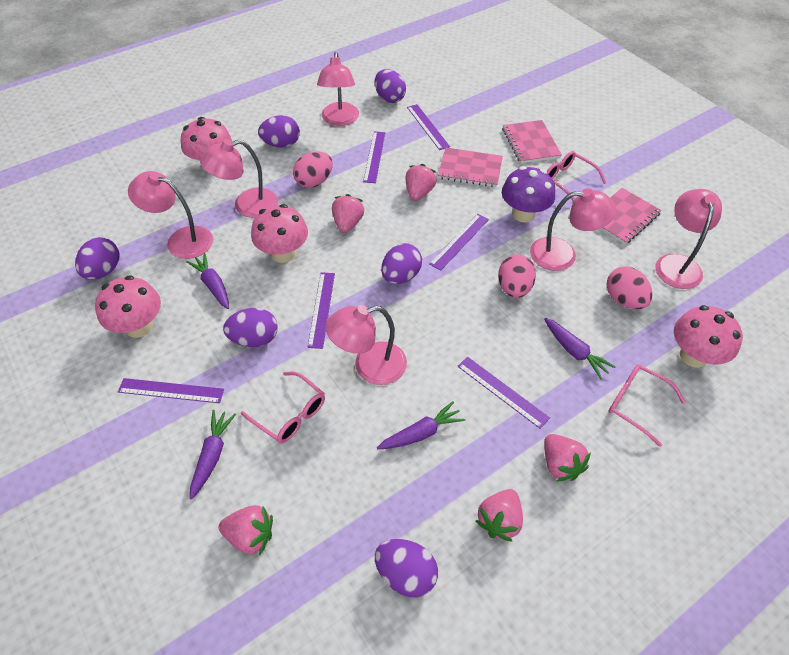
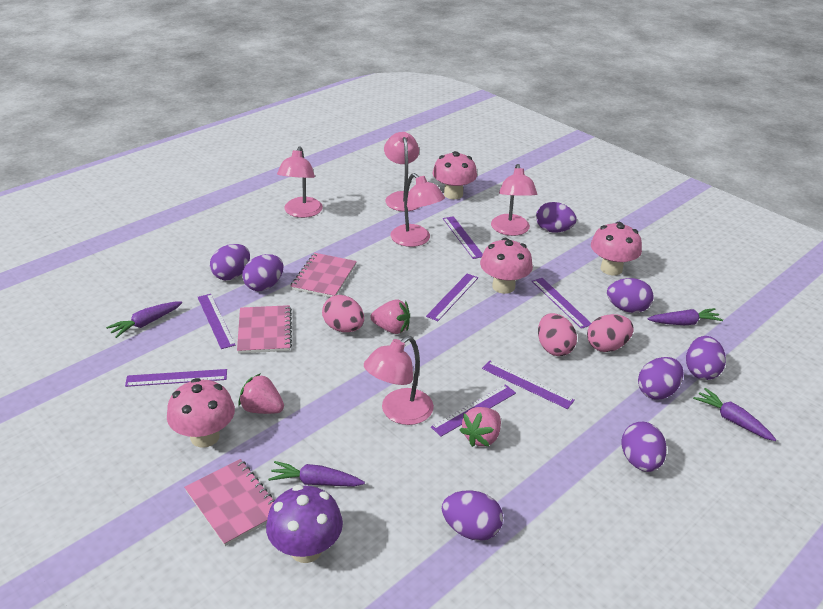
pink glasses: 3 -> 0
pink lamp: 6 -> 5
pink strawberry: 5 -> 3
purple egg: 6 -> 8
purple ruler: 6 -> 7

